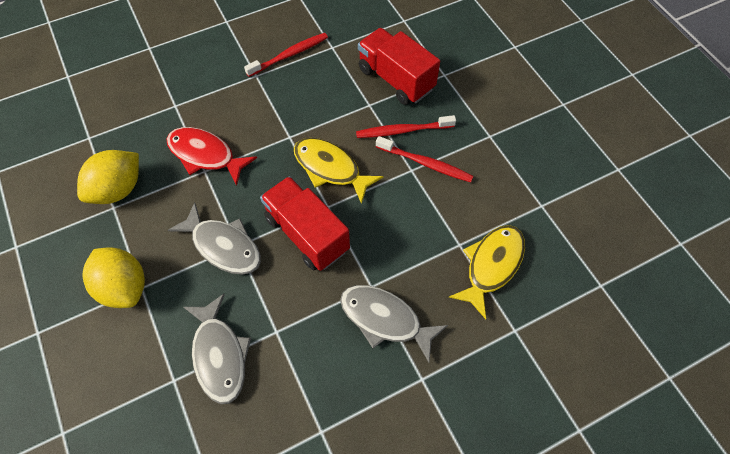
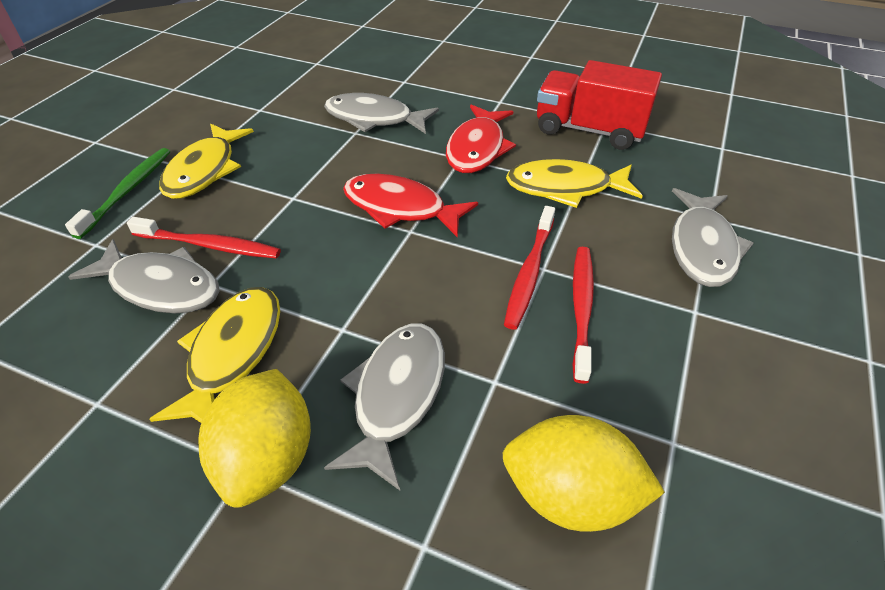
green toothbrush: 0 -> 1
grey fish: 3 -> 4
red fish: 1 -> 2
red truck: 2 -> 1
yellow fish: 2 -> 3

